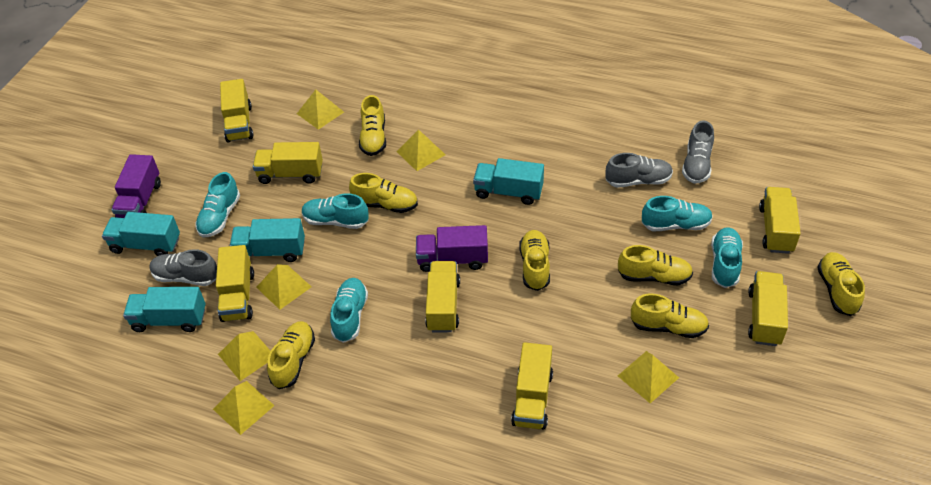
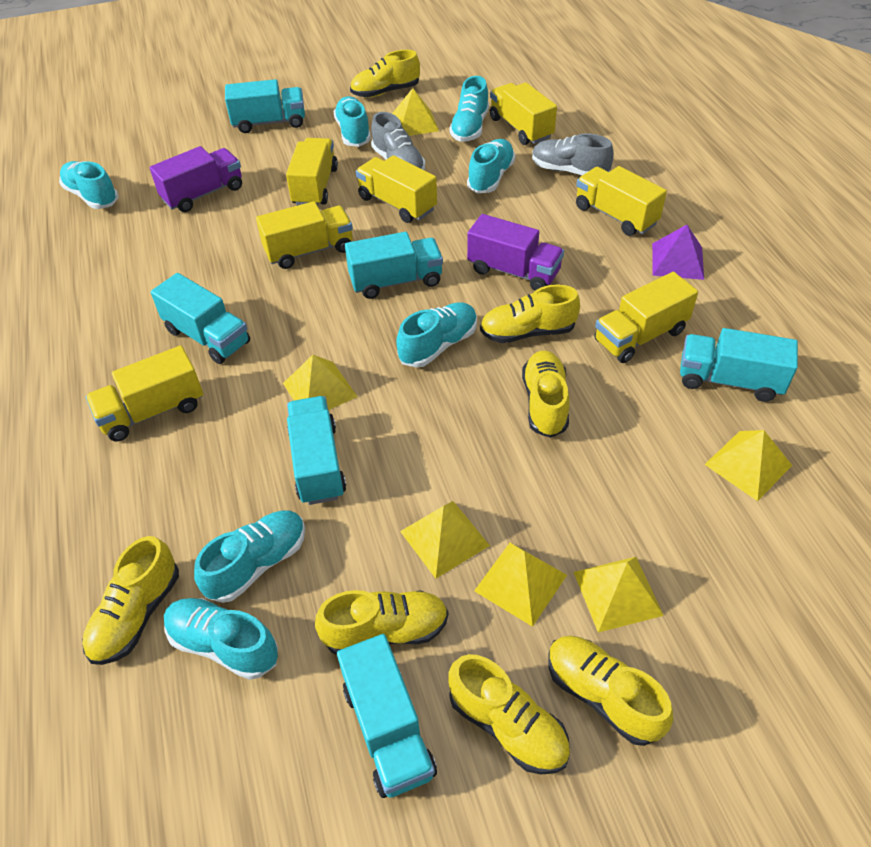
grey shoe: 3 -> 2
purple pyramid: 0 -> 1
turquoise shoe: 5 -> 7
turquoise truck: 4 -> 6

